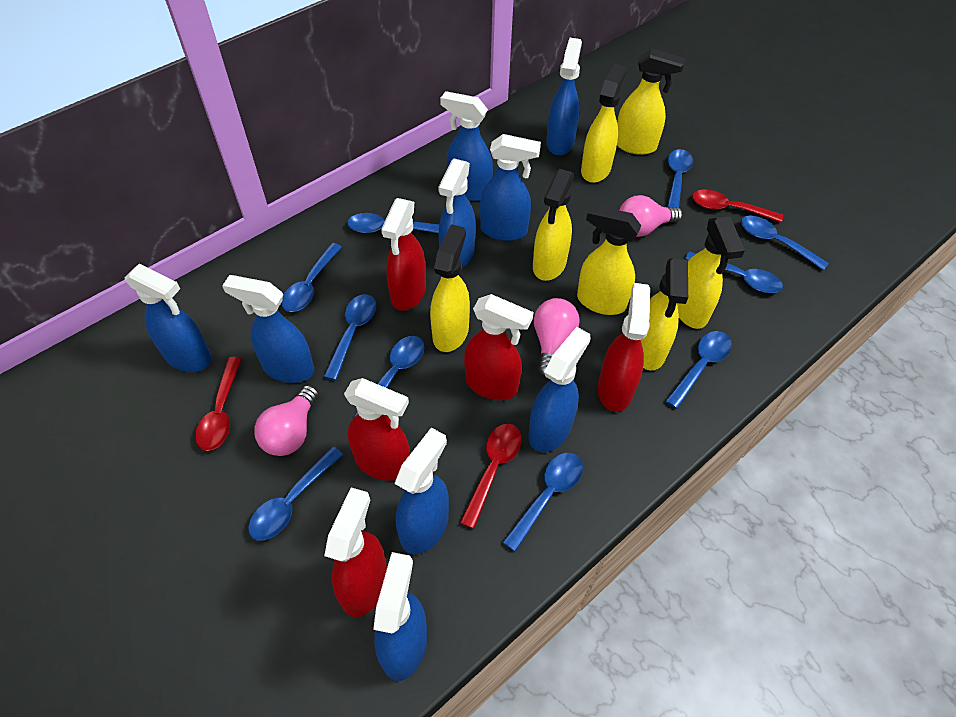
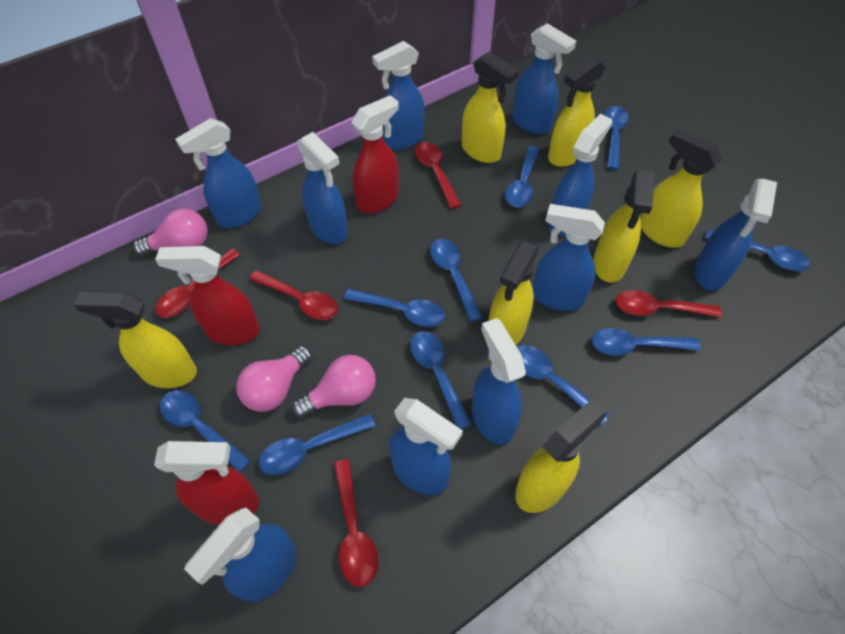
blue spray bottle: 9 -> 10
red spoon: 3 -> 5
red spray bottle: 5 -> 3

